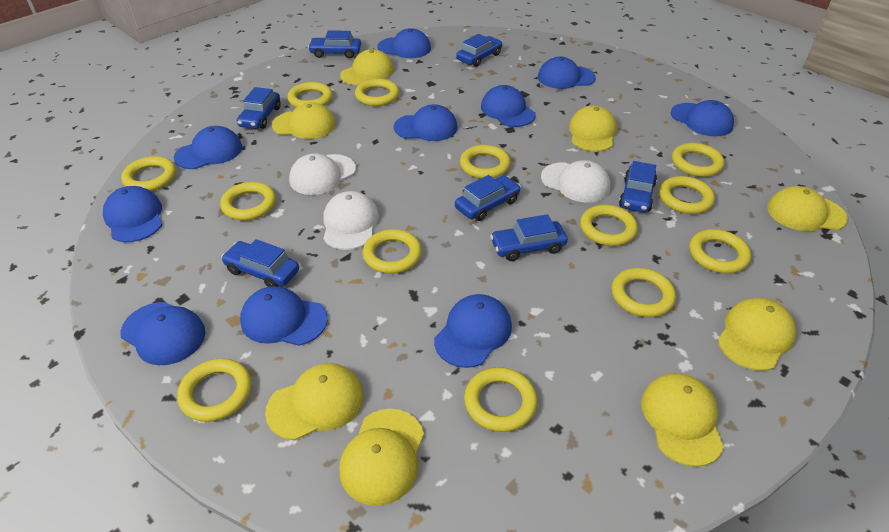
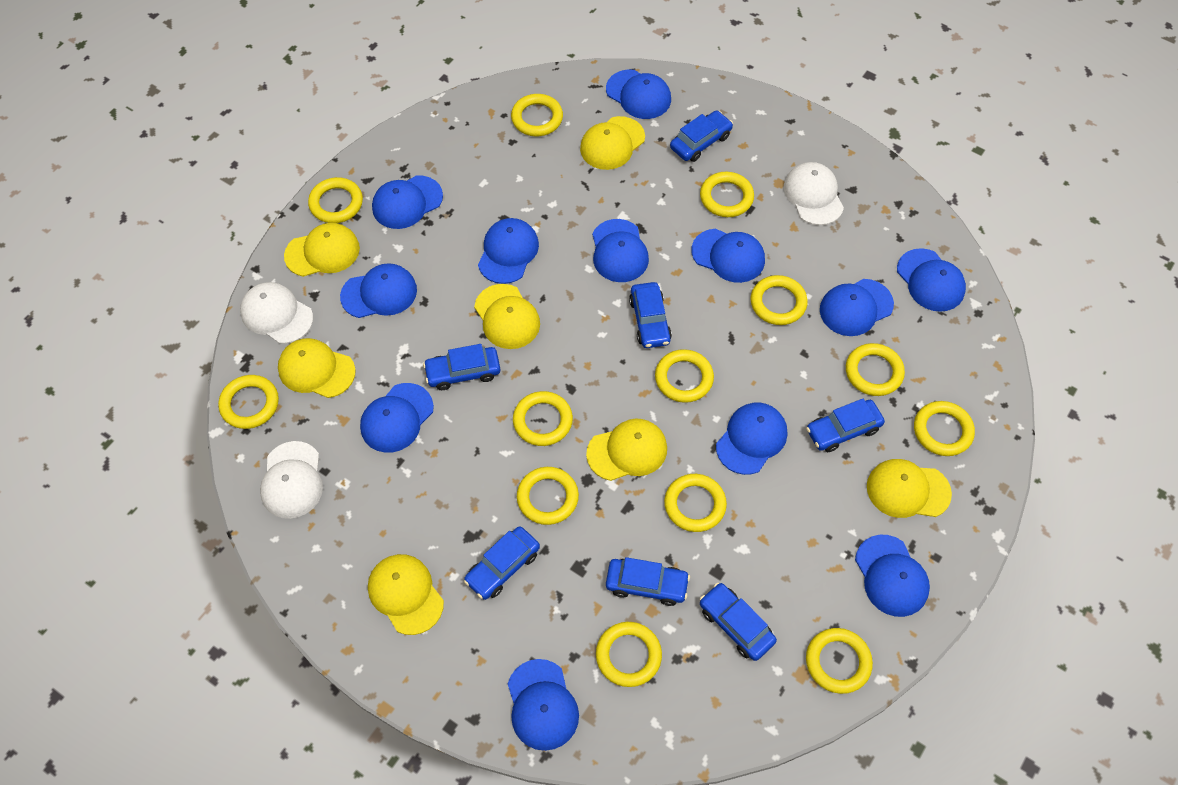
blue cap: 10 -> 12
yellow cap: 8 -> 7

